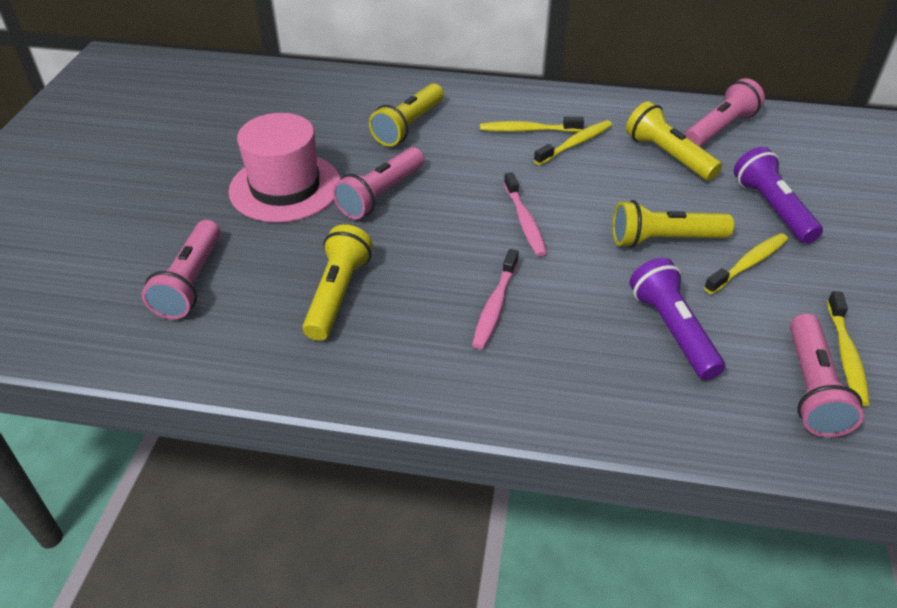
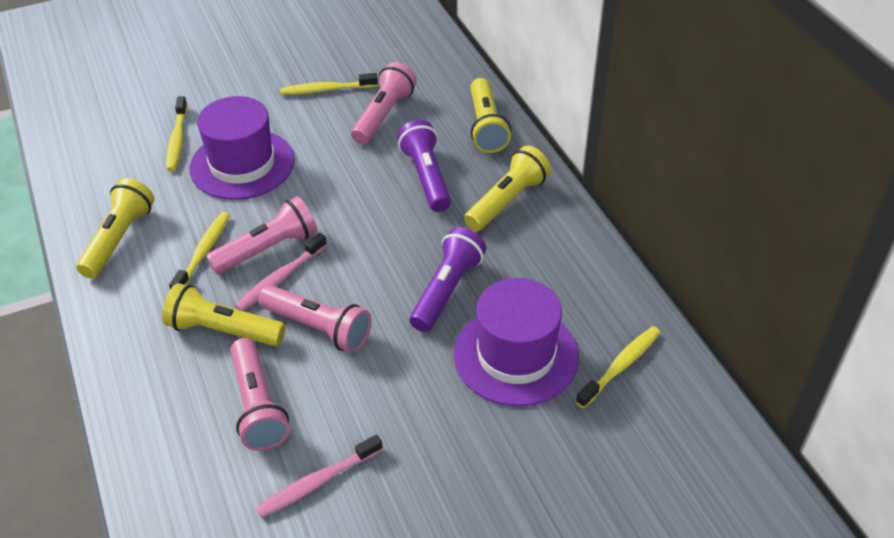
pink hat: 1 -> 0
purple hat: 0 -> 2

